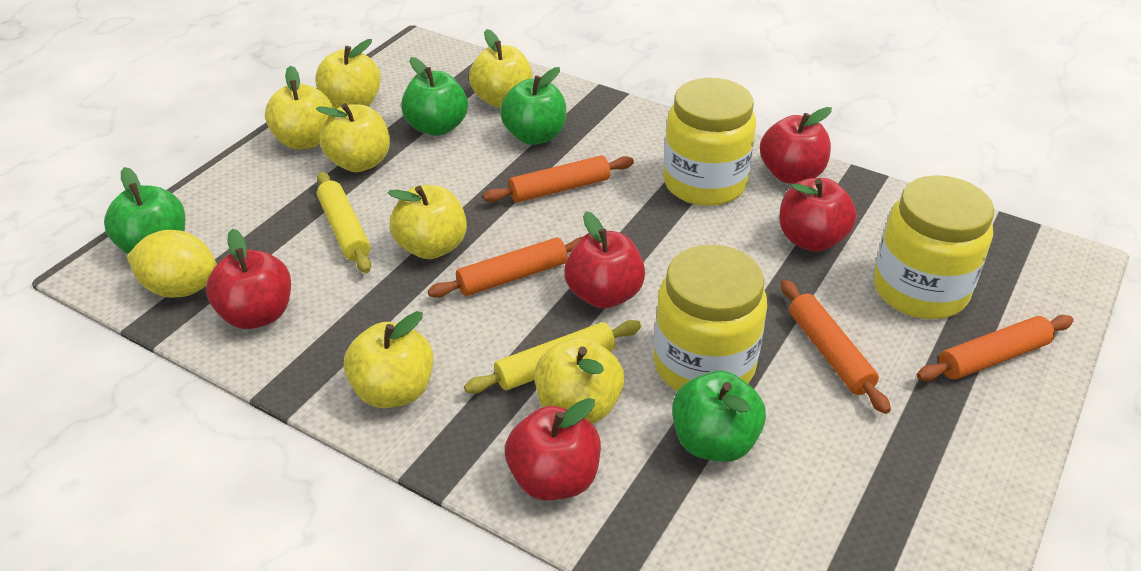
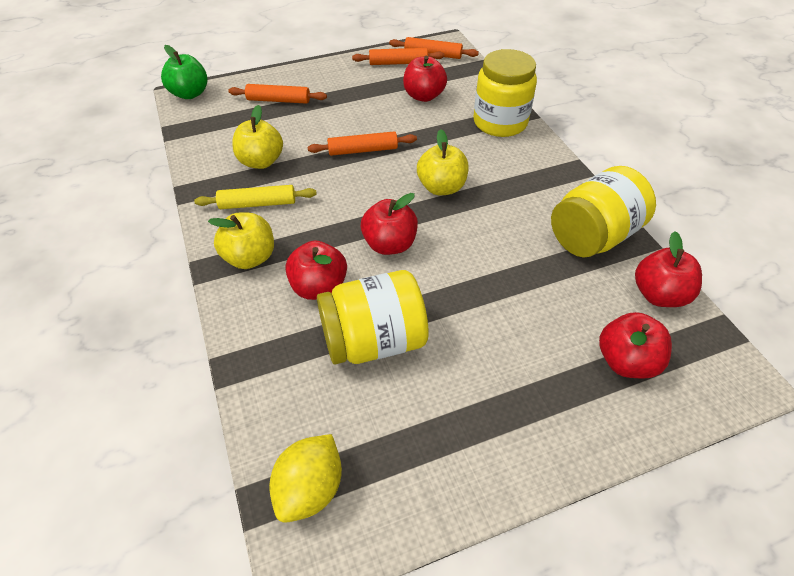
green apple: 4 -> 1
yellow apple: 7 -> 3
yellow rolling pin: 2 -> 1

